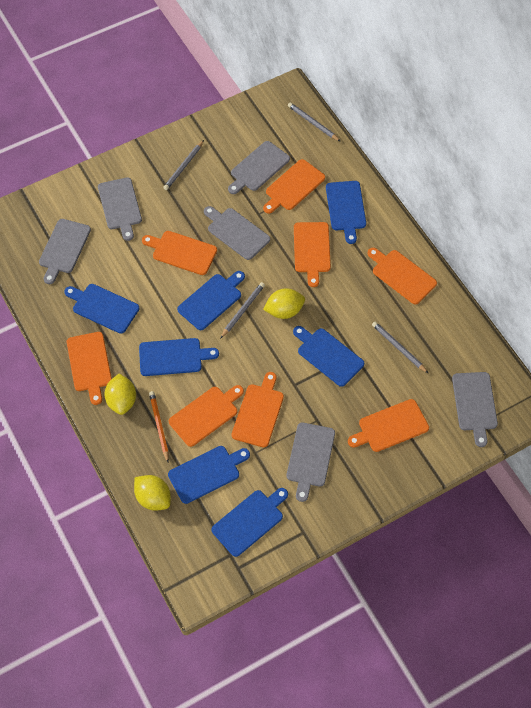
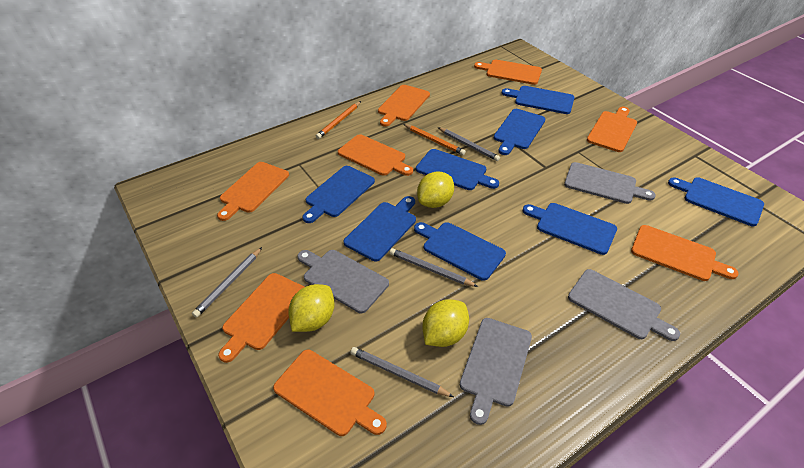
blue cutting board: 7 -> 8
grey cutting board: 6 -> 4
orange pencil: 1 -> 2

